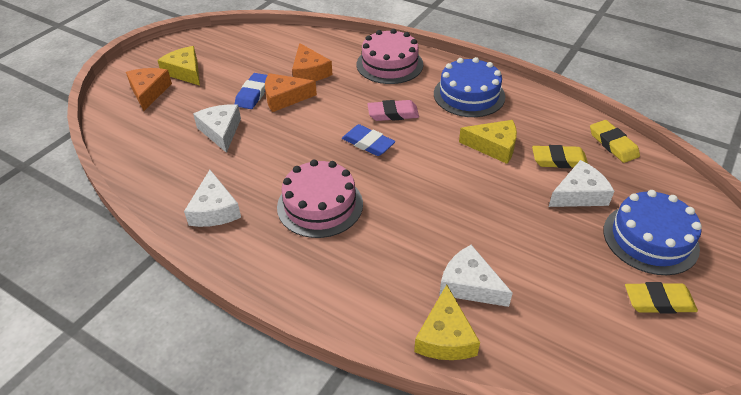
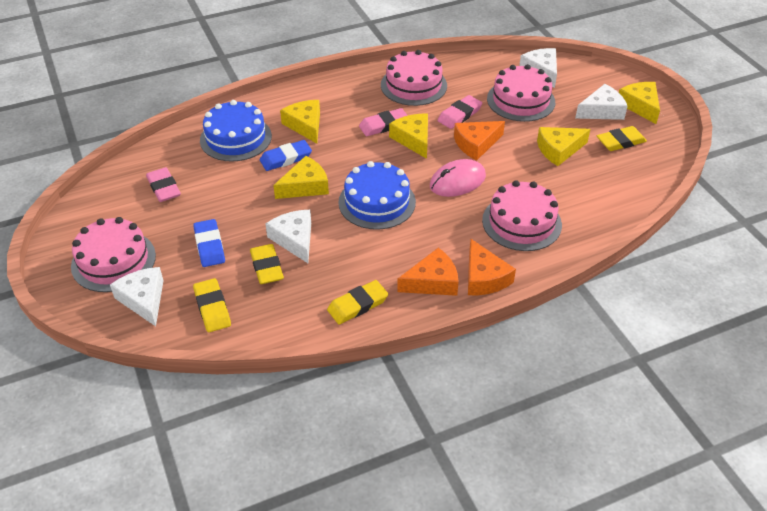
pink cake: 2 -> 4
pink eraser: 1 -> 3
pink mouse: 0 -> 1
yellow cheese: 3 -> 5
yellow eraser: 3 -> 4

